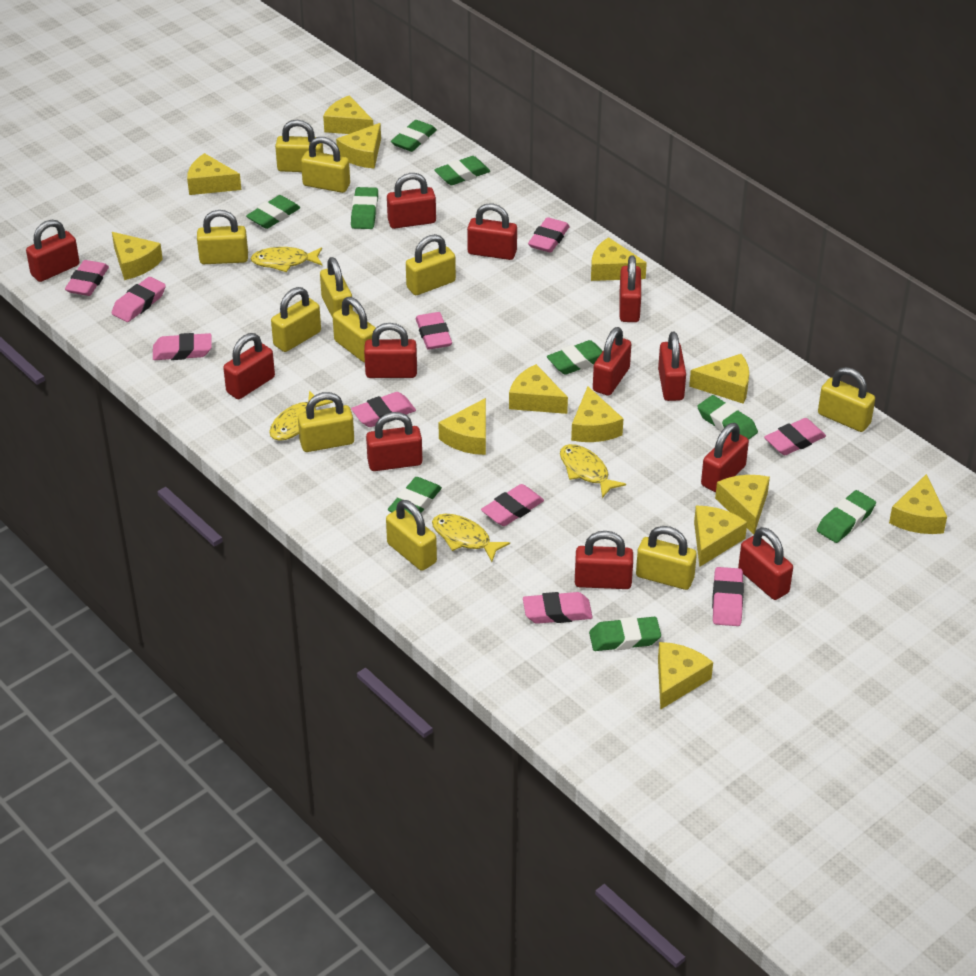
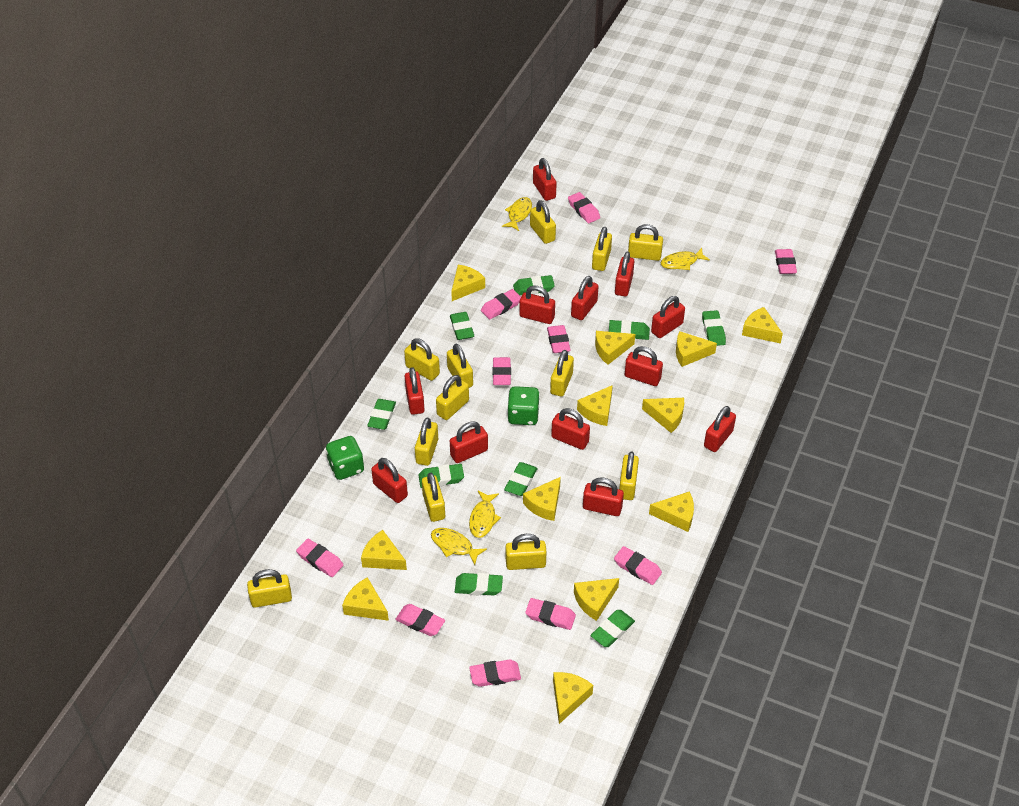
green dice: 0 -> 2
yellow cheese: 13 -> 12
yellow padlock: 11 -> 12

